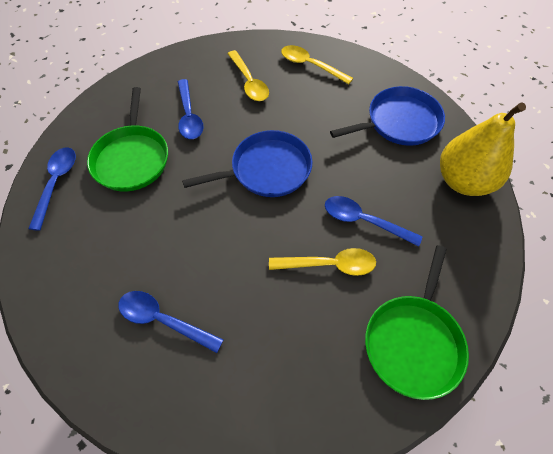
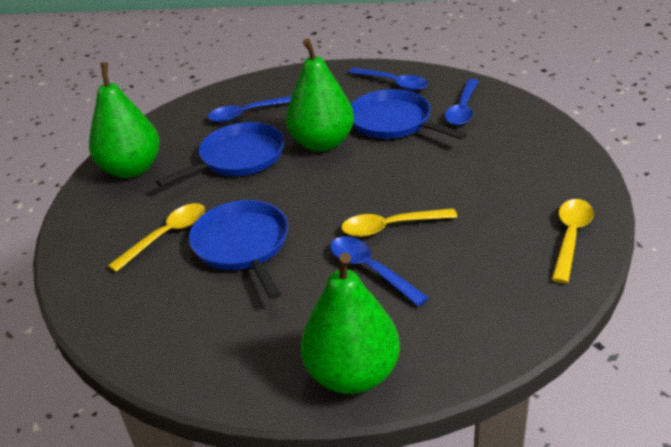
blue pan: 2 -> 3
green pan: 2 -> 0
green pear: 0 -> 3
yellow pear: 1 -> 0

